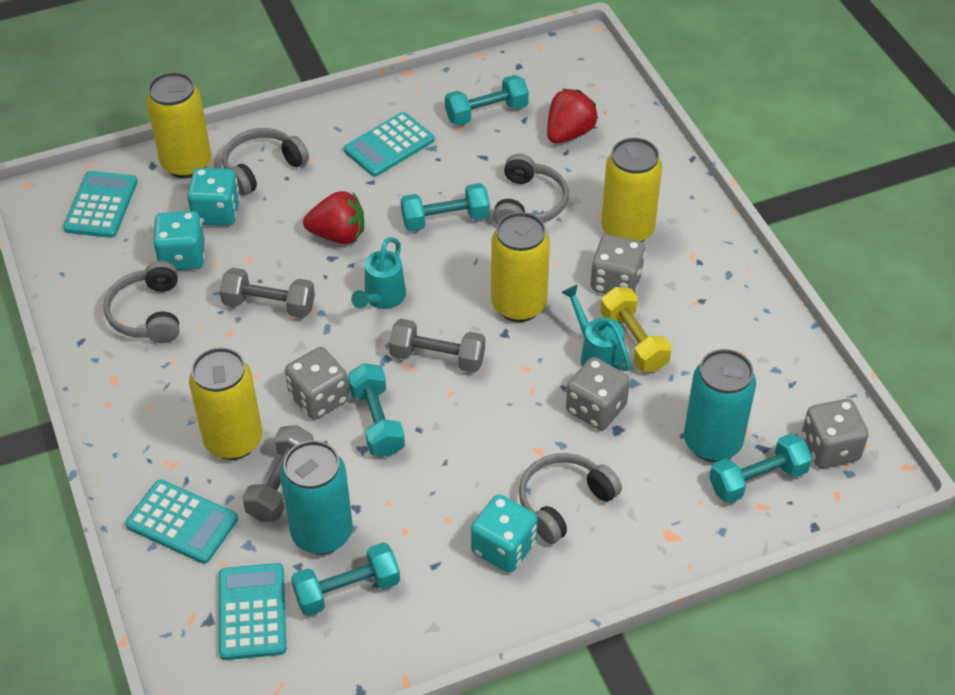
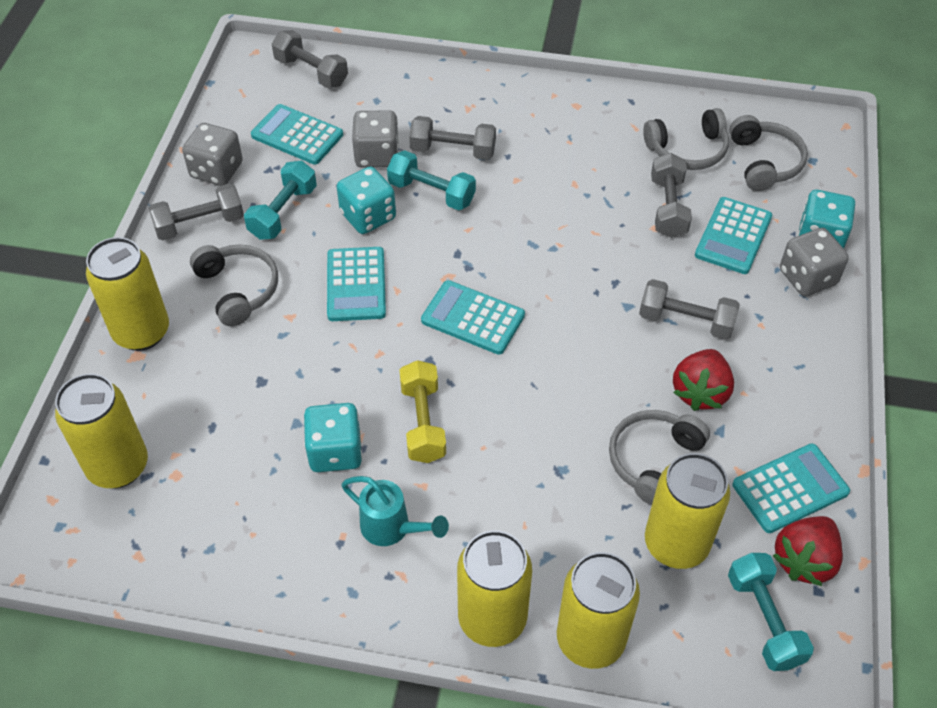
grey dice: 4 -> 3
grey dumbbell: 3 -> 5
turquoise calculator: 4 -> 5
turquoise can: 2 -> 0
turquoise dumbbell: 5 -> 3
turquoise watering can: 2 -> 1
yellow can: 4 -> 5

